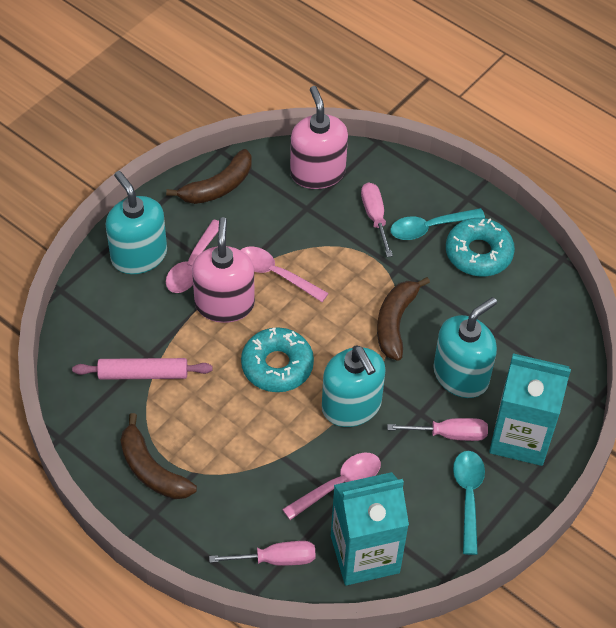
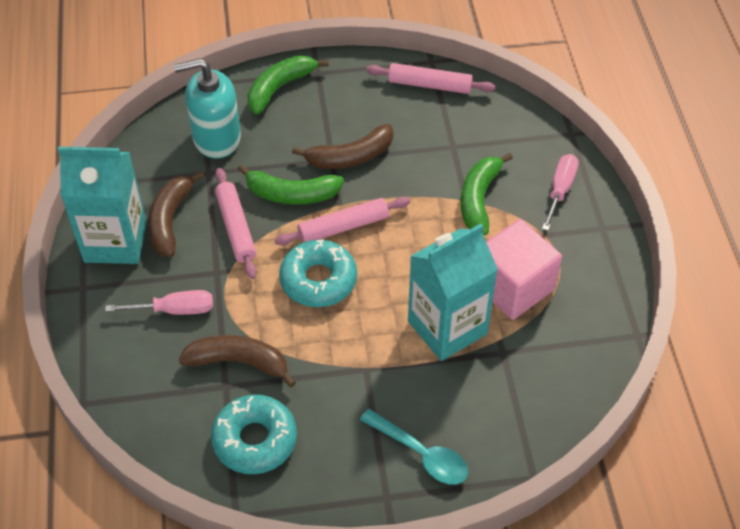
green banana: 0 -> 3
pink cube: 0 -> 1
pink rolling pin: 1 -> 3
pink screwdriver: 3 -> 2
pink soap dispenser: 2 -> 0
pink spoon: 3 -> 0
turquoise soap dispenser: 3 -> 1
turquoise spoon: 2 -> 1

